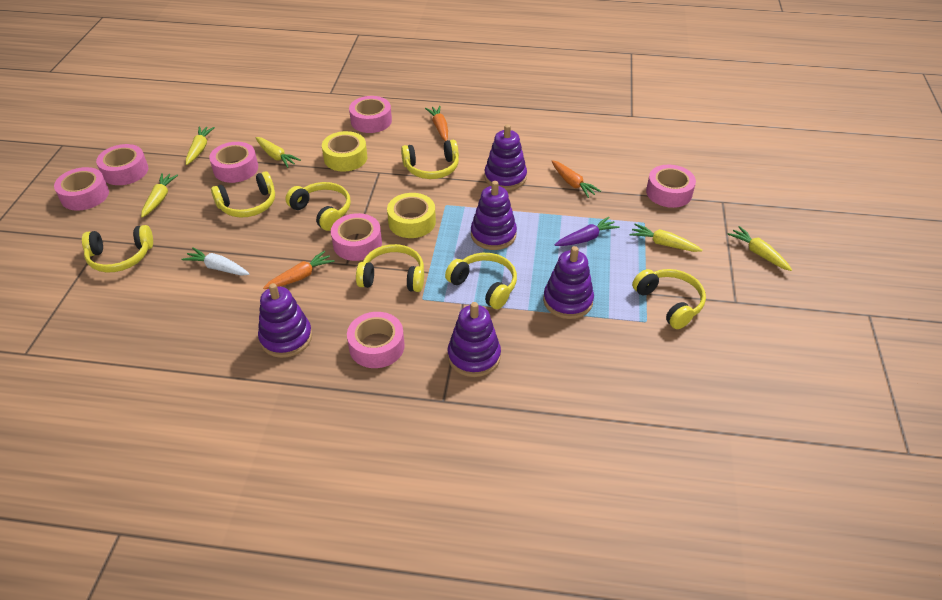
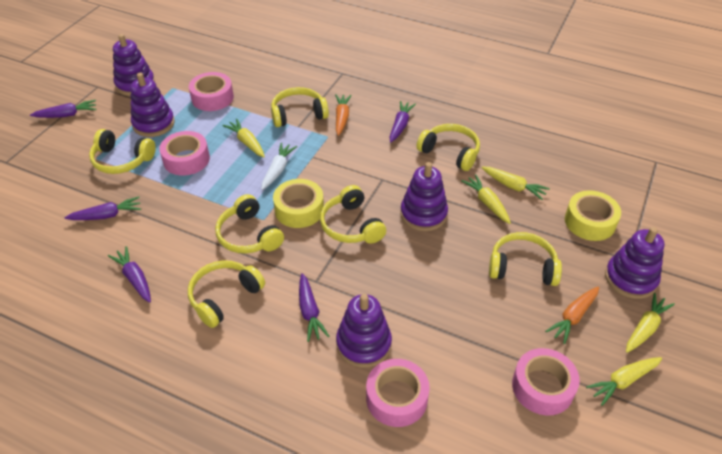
orange carrot: 3 -> 2
pink tape: 7 -> 4
purple carrot: 1 -> 5

